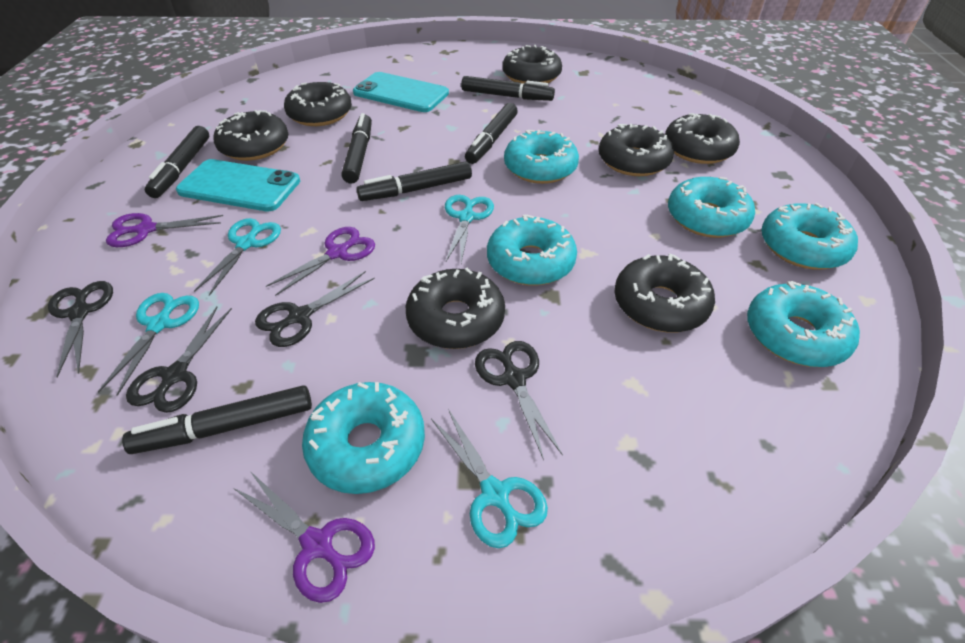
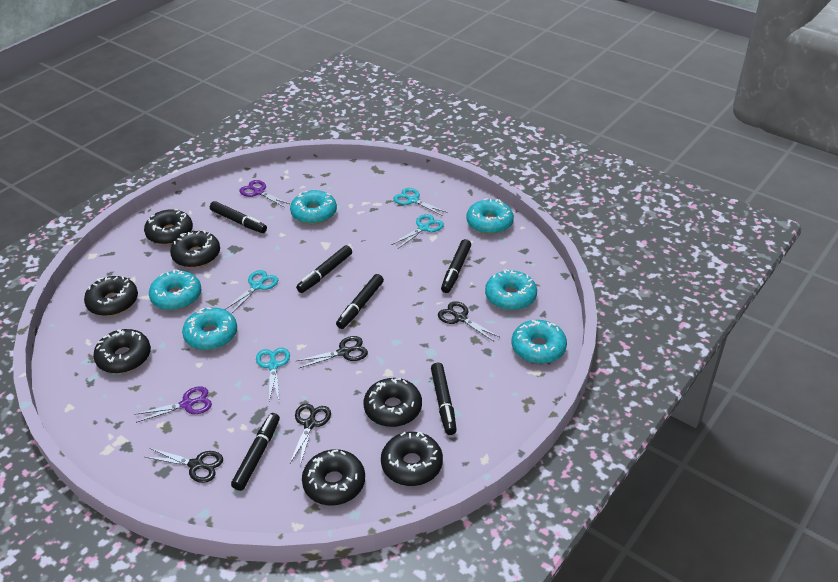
purple scissors: 3 -> 2
turquoise phone: 2 -> 0

